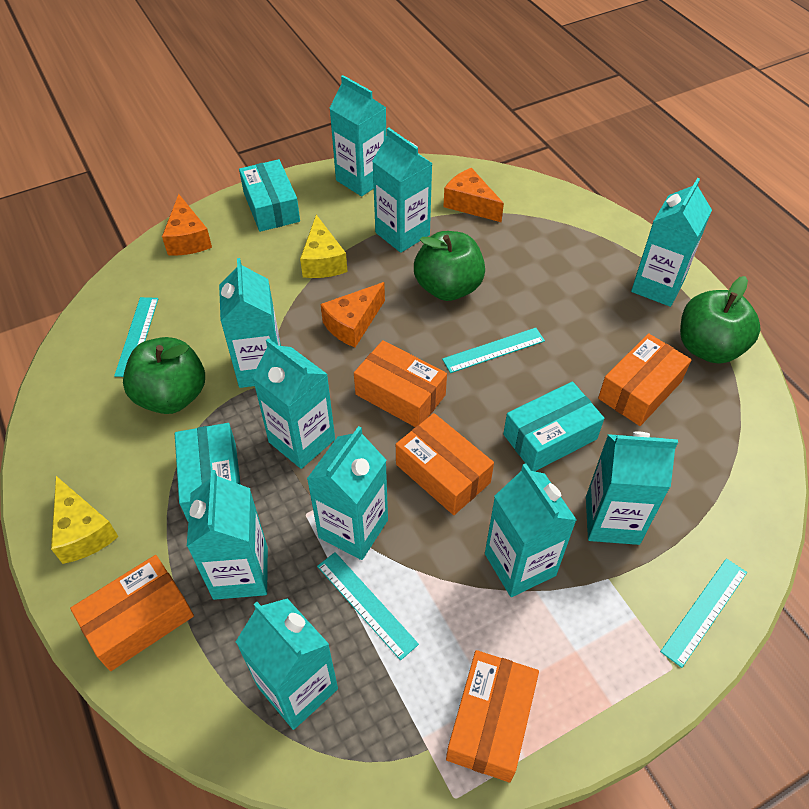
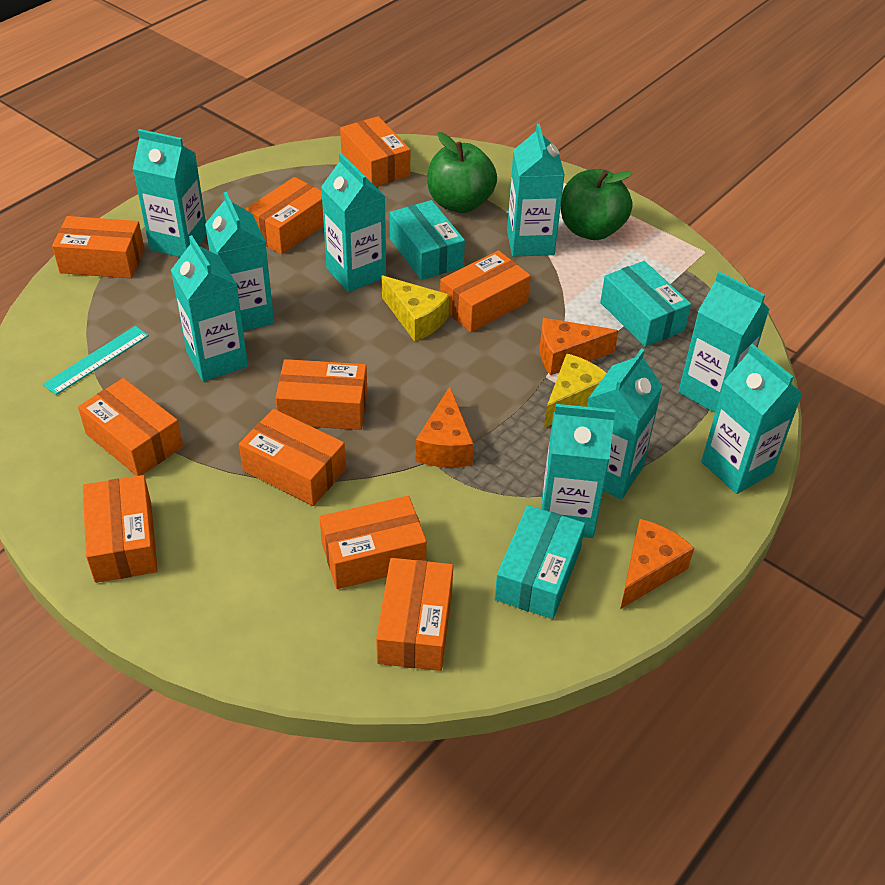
green apple: 3 -> 2
orange box: 5 -> 10
turquoise carton: 10 -> 9
turquoise ruler: 4 -> 1

